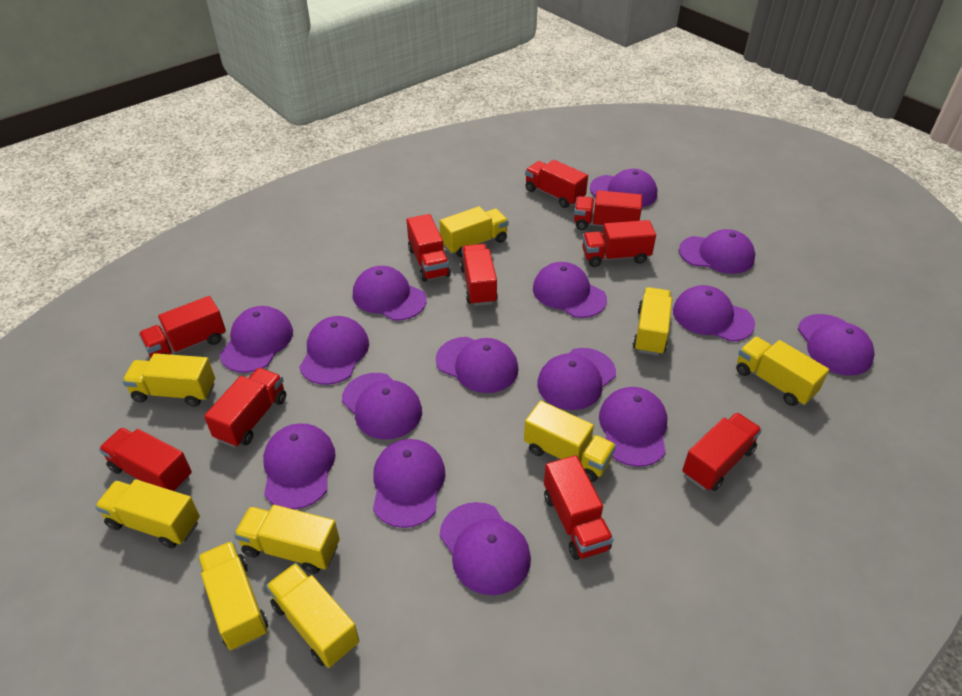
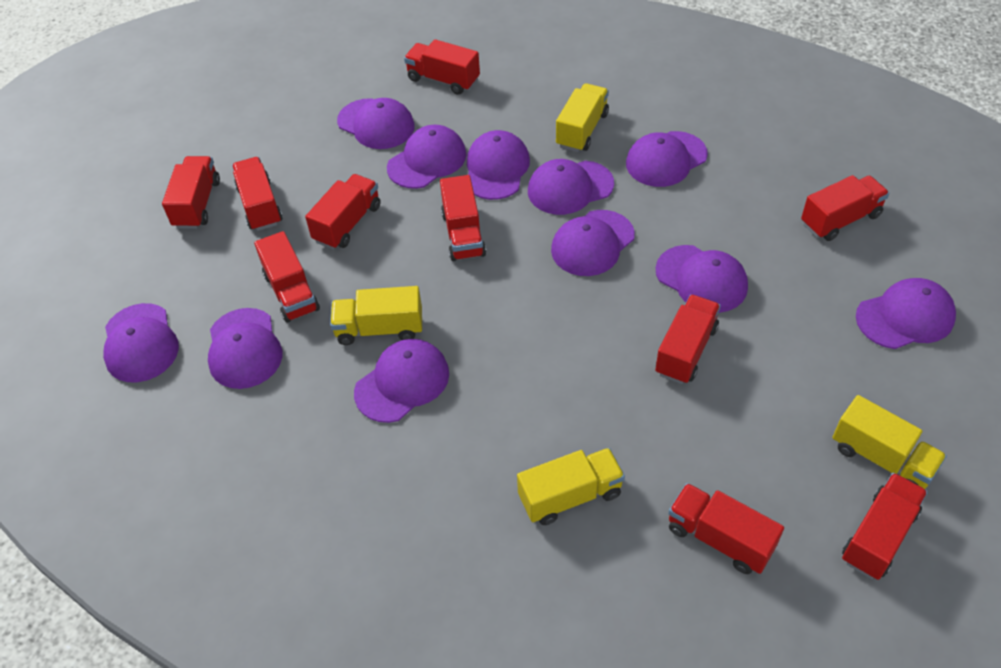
purple cap: 15 -> 11
yellow truck: 9 -> 4

